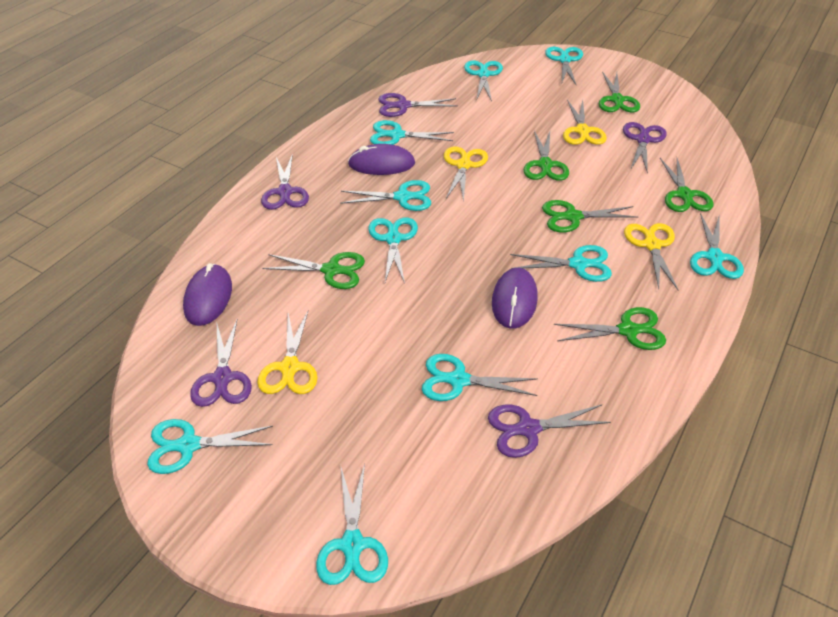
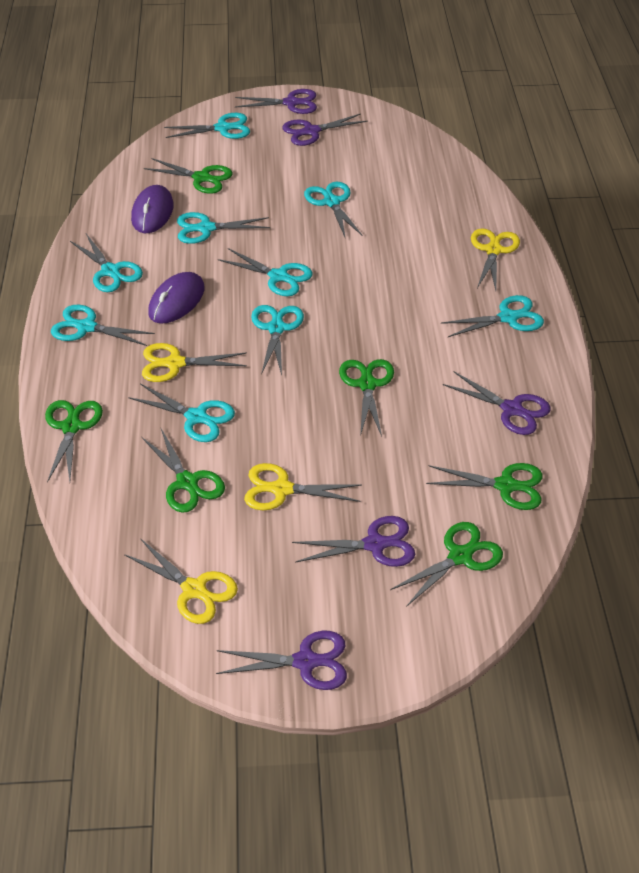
purple mouse: 3 -> 2
turquoise scissors: 10 -> 9

